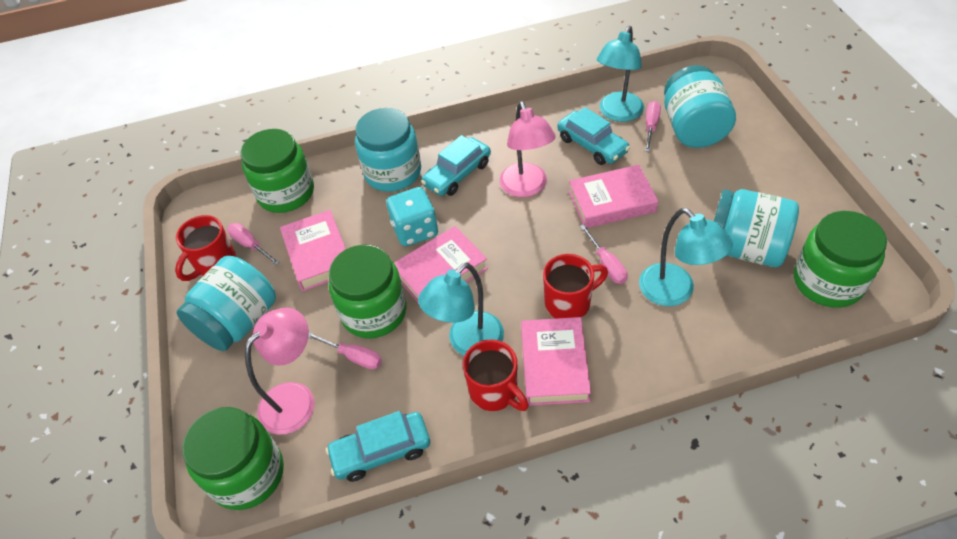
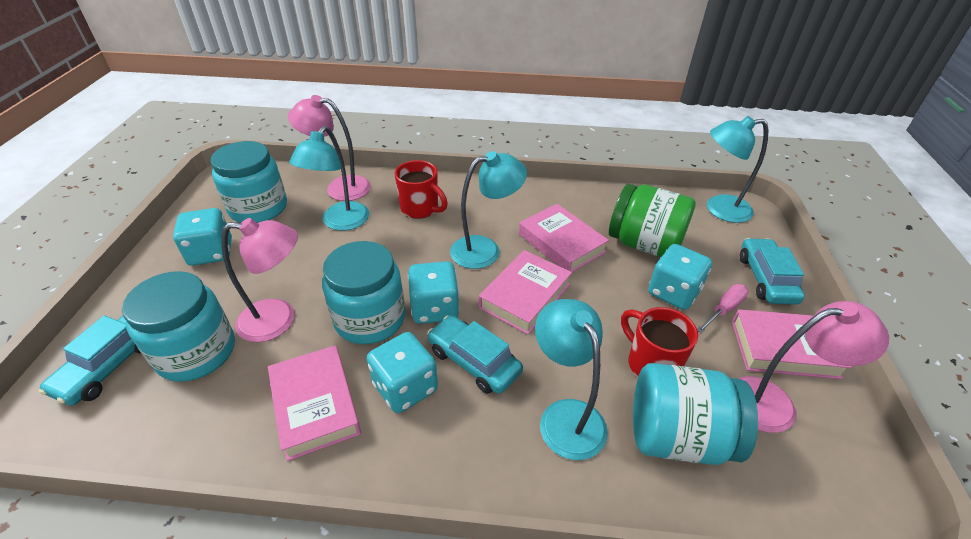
green jar: 4 -> 1
pink lamp: 2 -> 3
pink screwdriver: 4 -> 1
red mug: 3 -> 2
turquoise dice: 1 -> 4
turquoise lamp: 3 -> 4

